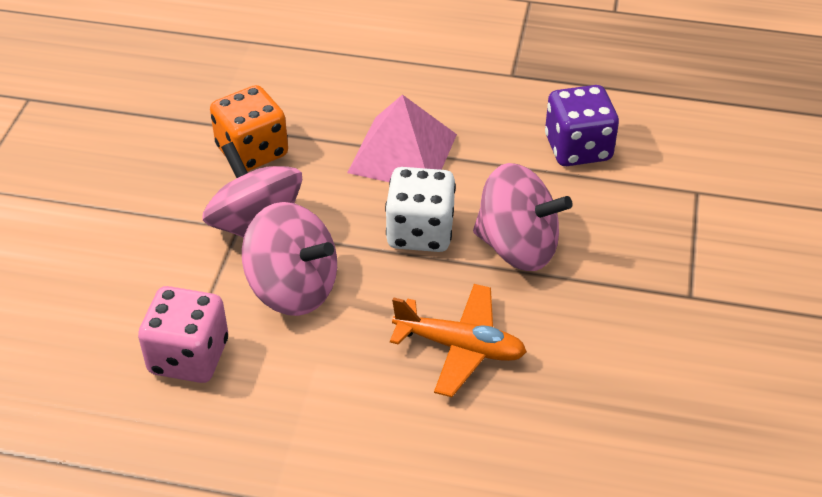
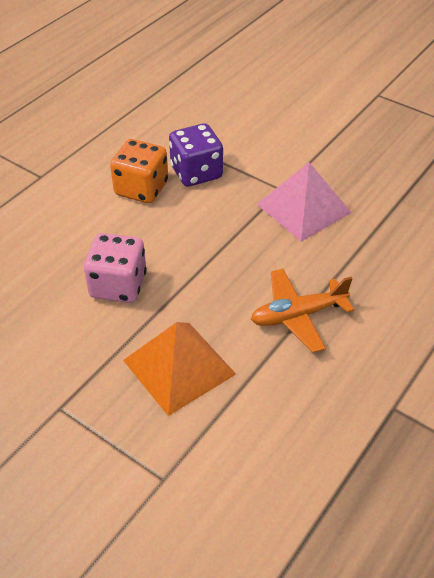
orange pyramid: 0 -> 1
pink spinning top: 3 -> 0
white dice: 1 -> 0

